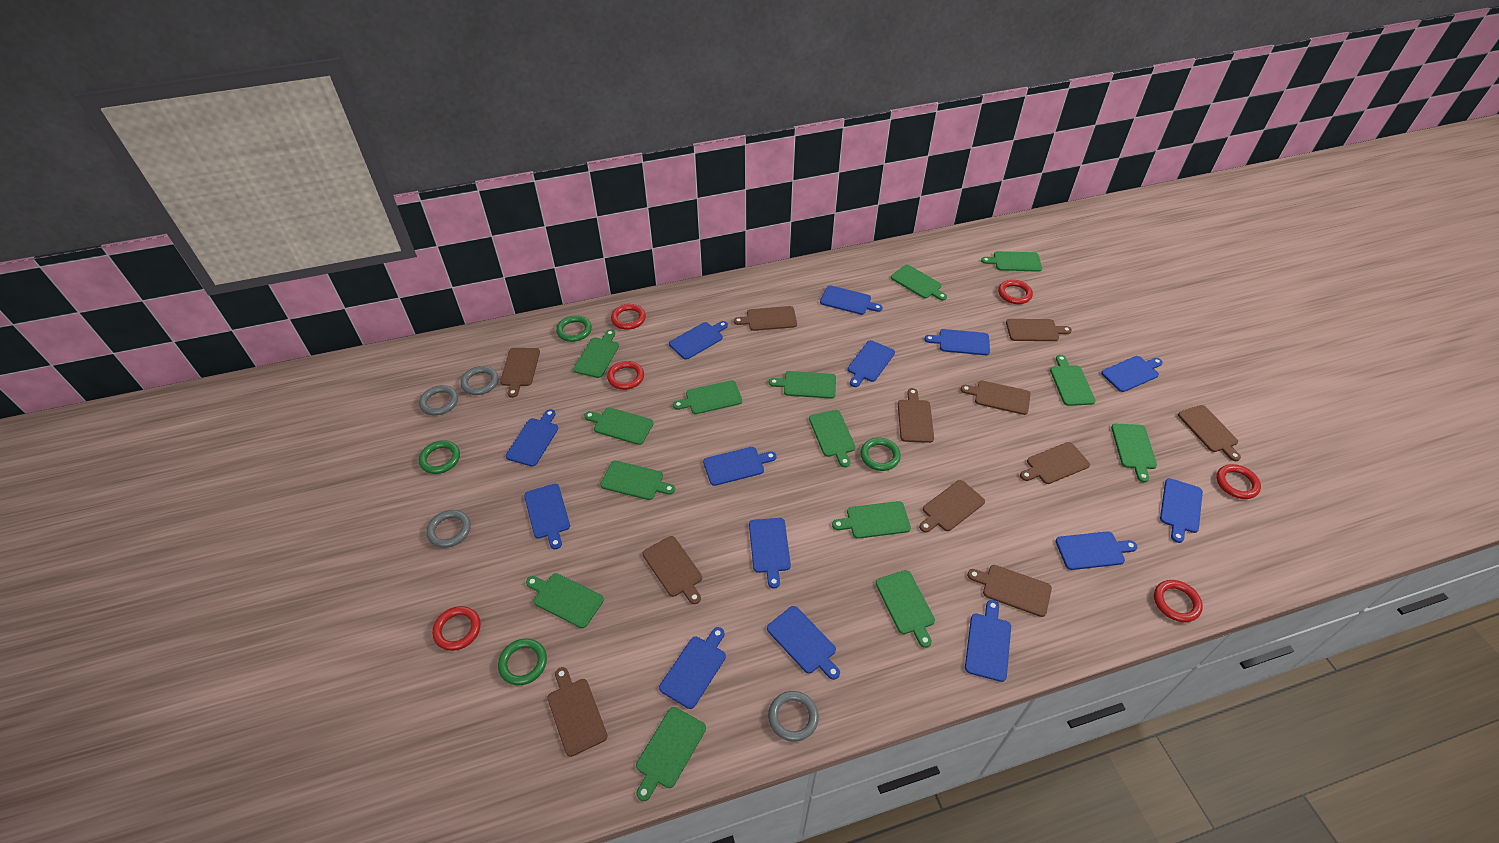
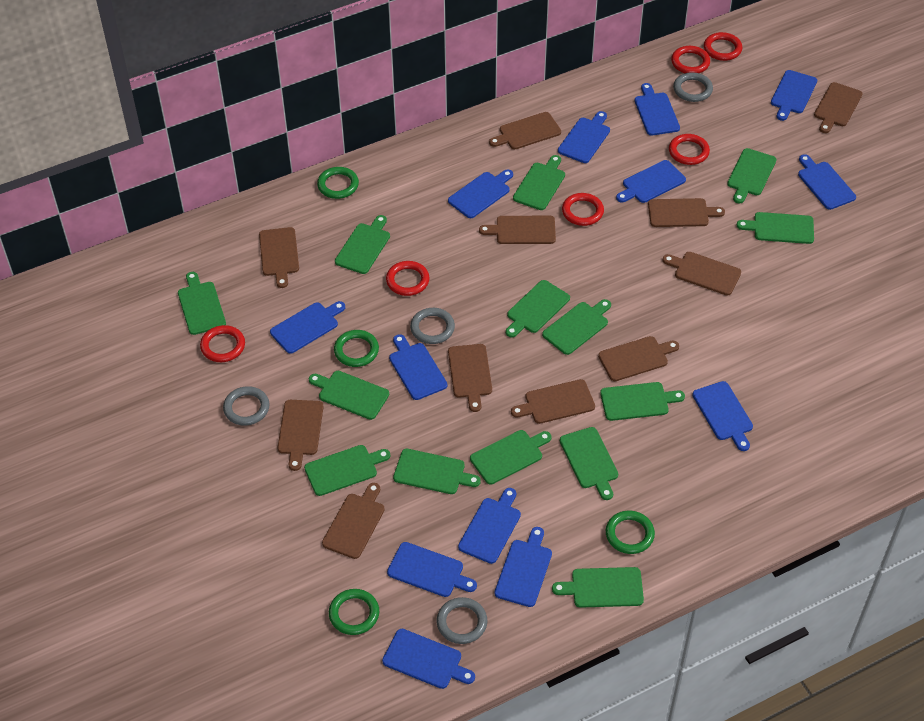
blue cutting board: 14 -> 13

